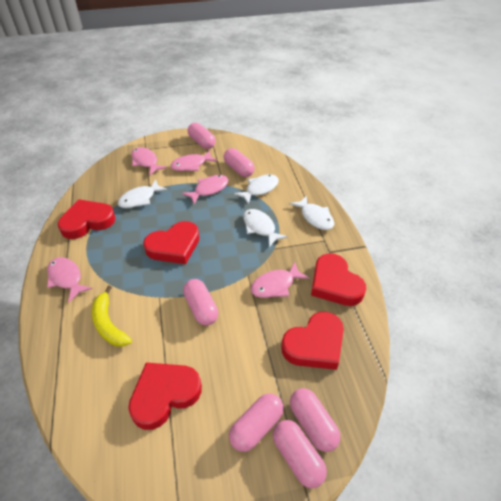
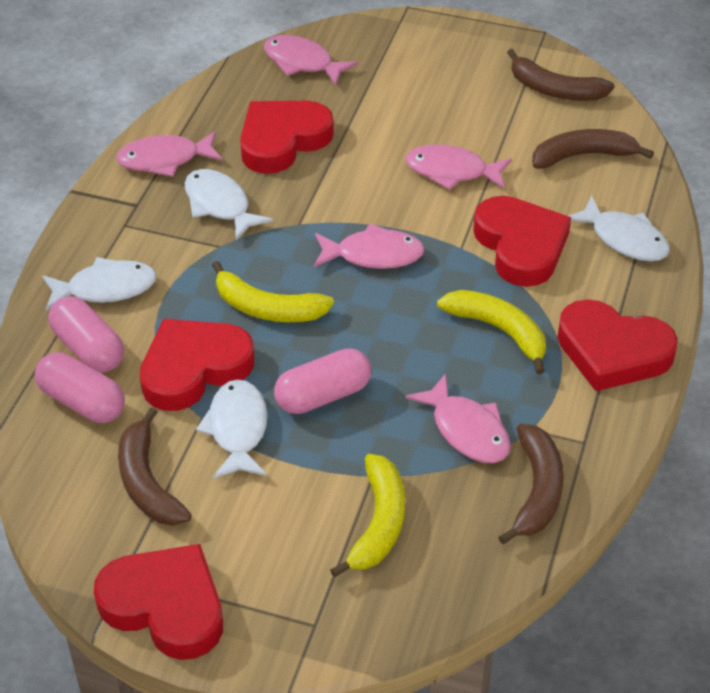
brown banana: 0 -> 4
pink capsule: 6 -> 3
yellow banana: 1 -> 3

